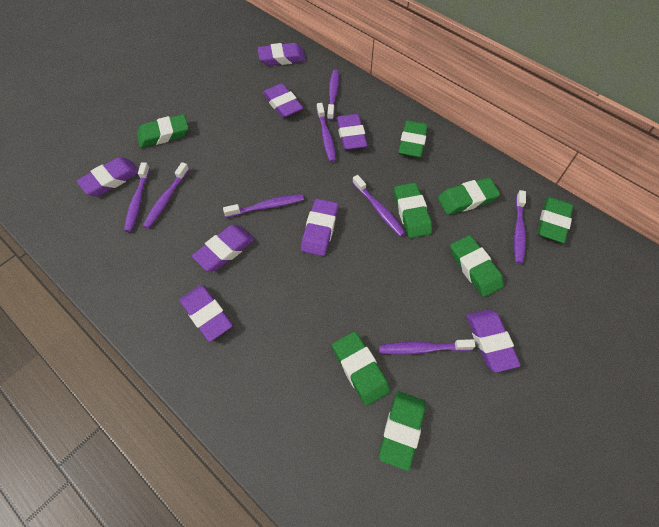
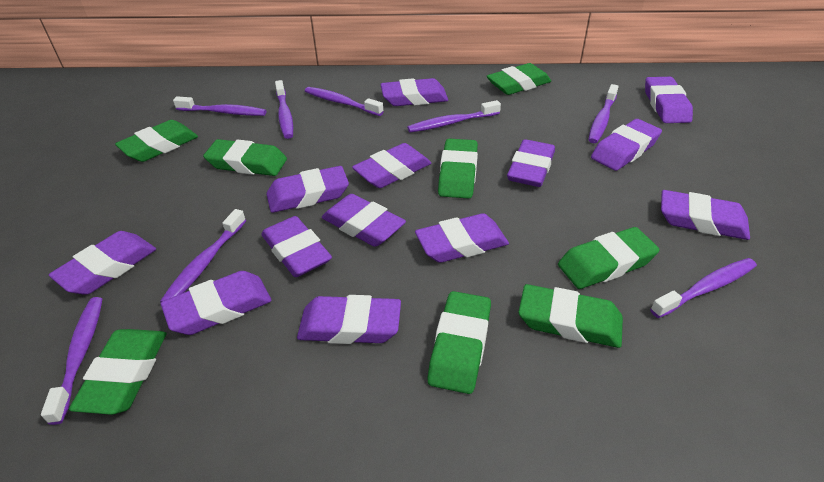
purple eraser: 8 -> 13

